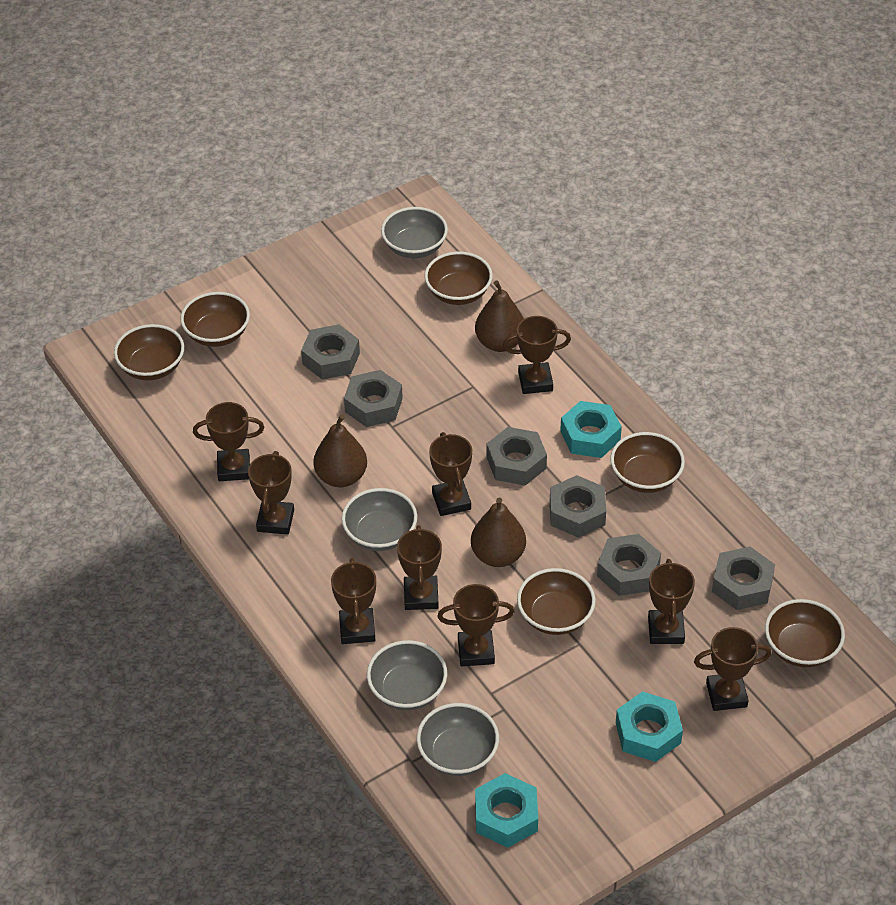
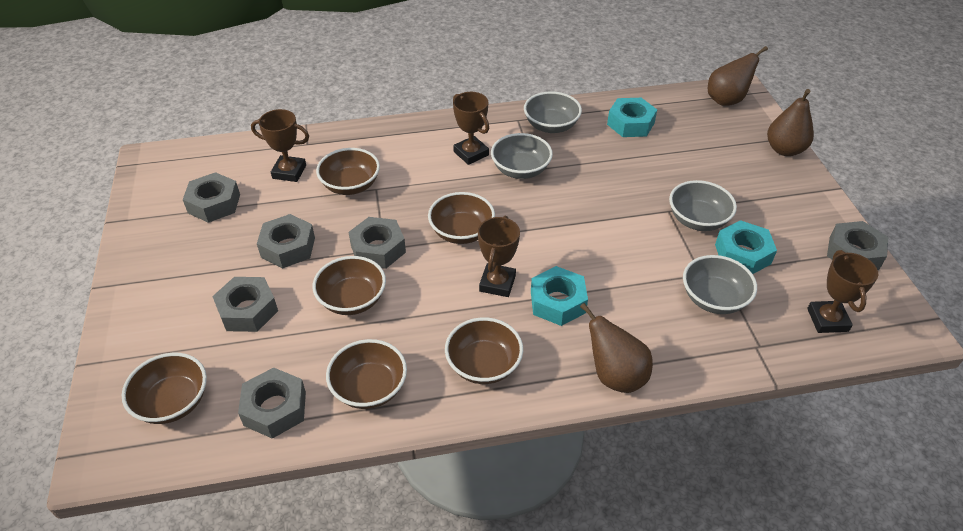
brown trophy: 9 -> 4

